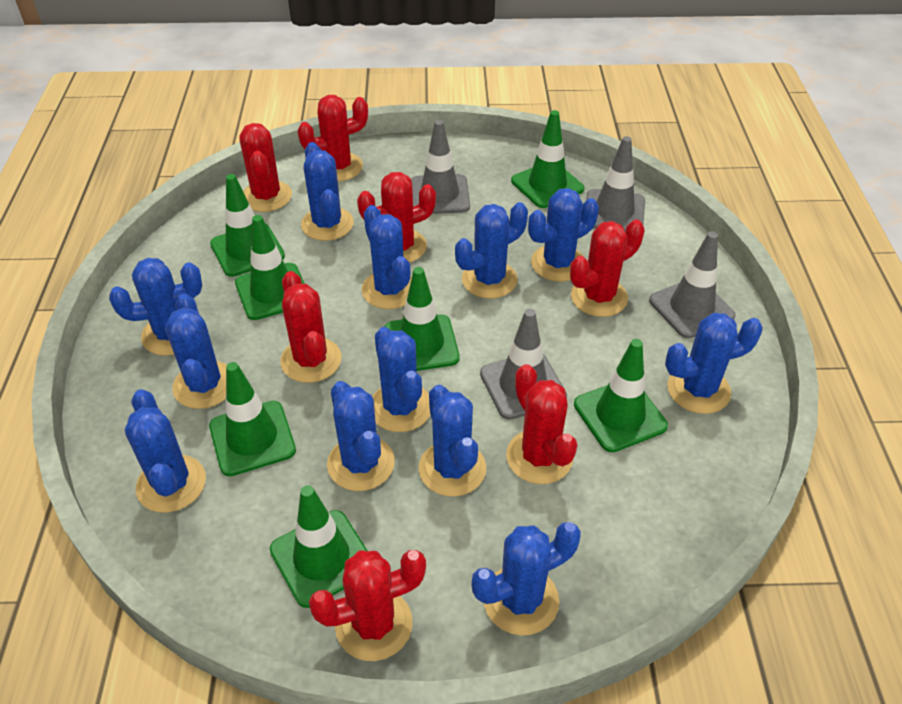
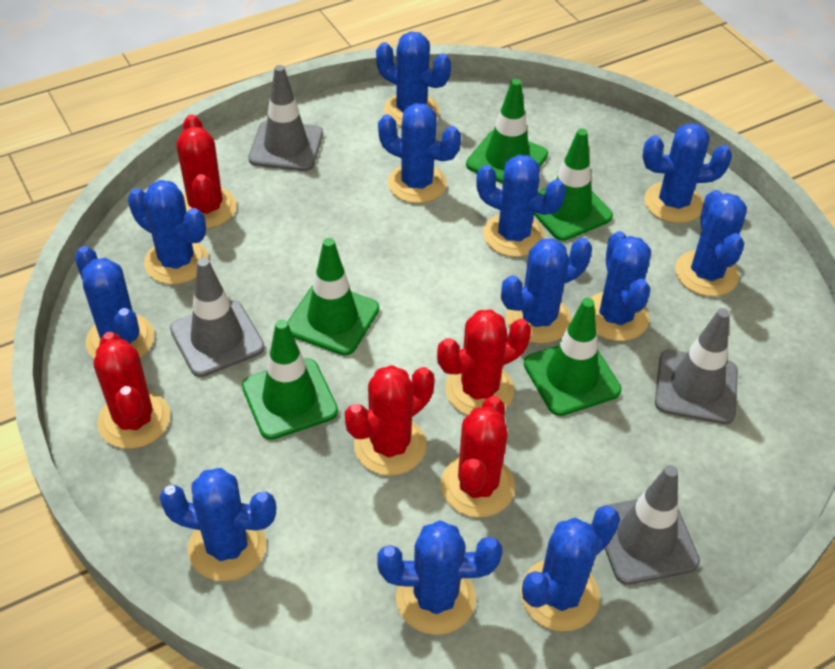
green traffic cone: 7 -> 5
red cactus: 7 -> 5

